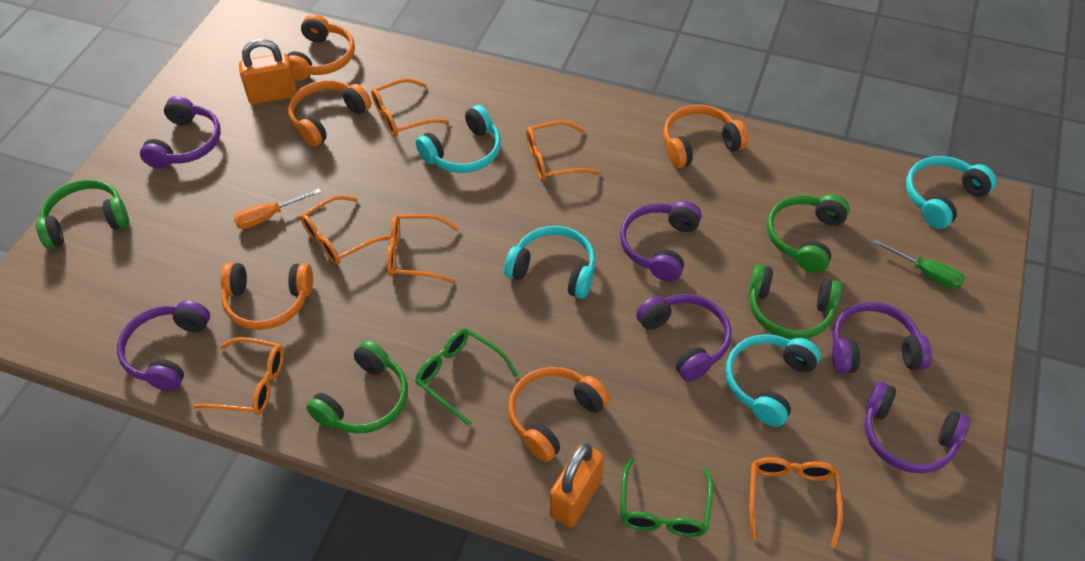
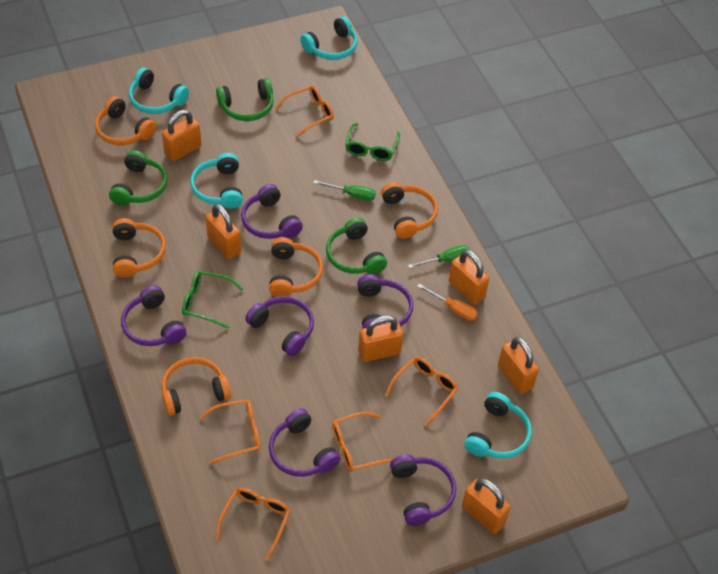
green headphones: 4 -> 3
green screwdriver: 1 -> 2
orange glasses: 6 -> 5
orange padlock: 2 -> 6

